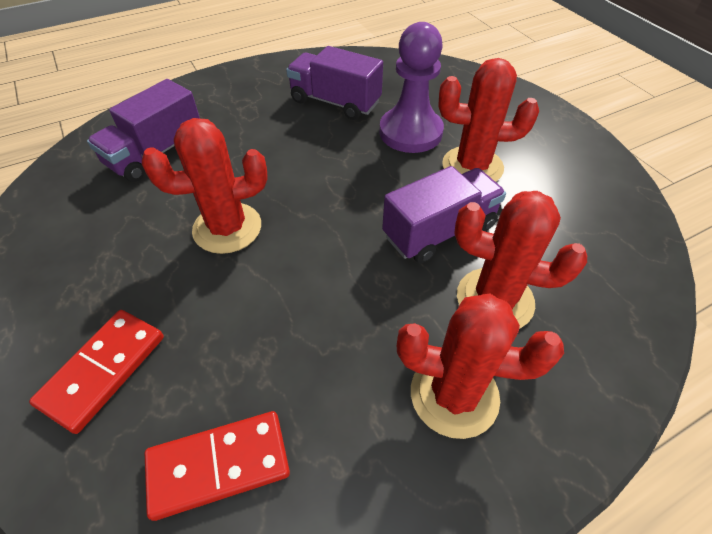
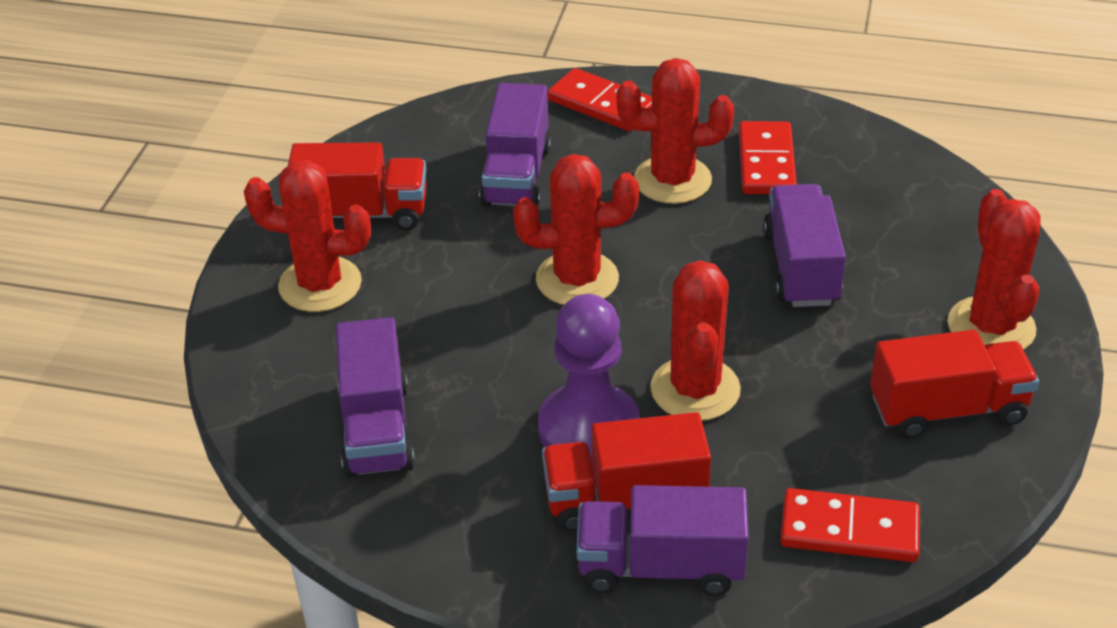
purple truck: 3 -> 4
red cactus: 4 -> 5
red domino: 2 -> 3
red truck: 0 -> 3

